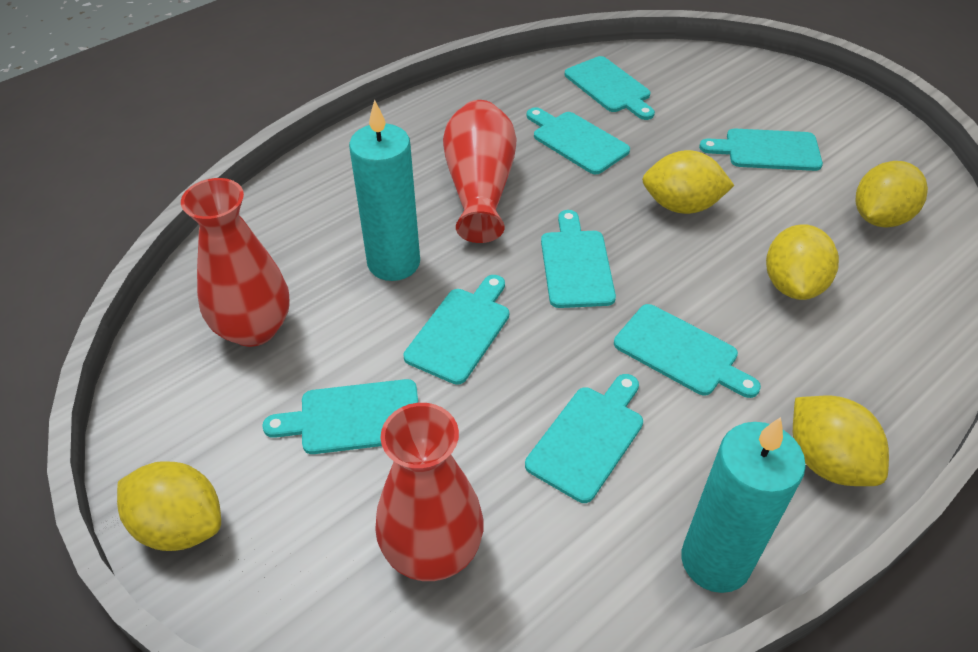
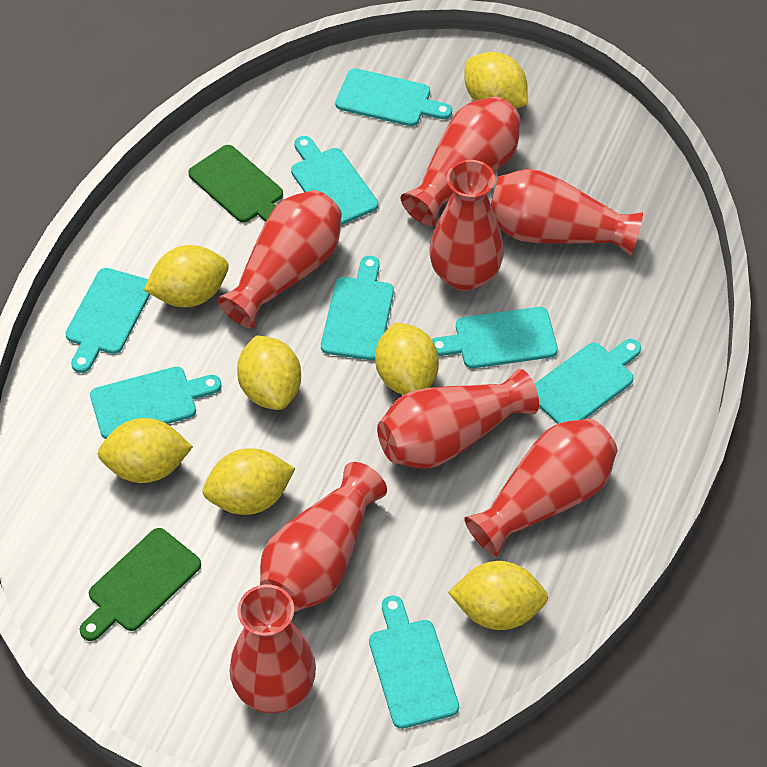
green cutting board: 0 -> 2
red vase: 3 -> 8
turquoise candle: 2 -> 0
yellow lemon: 5 -> 7

